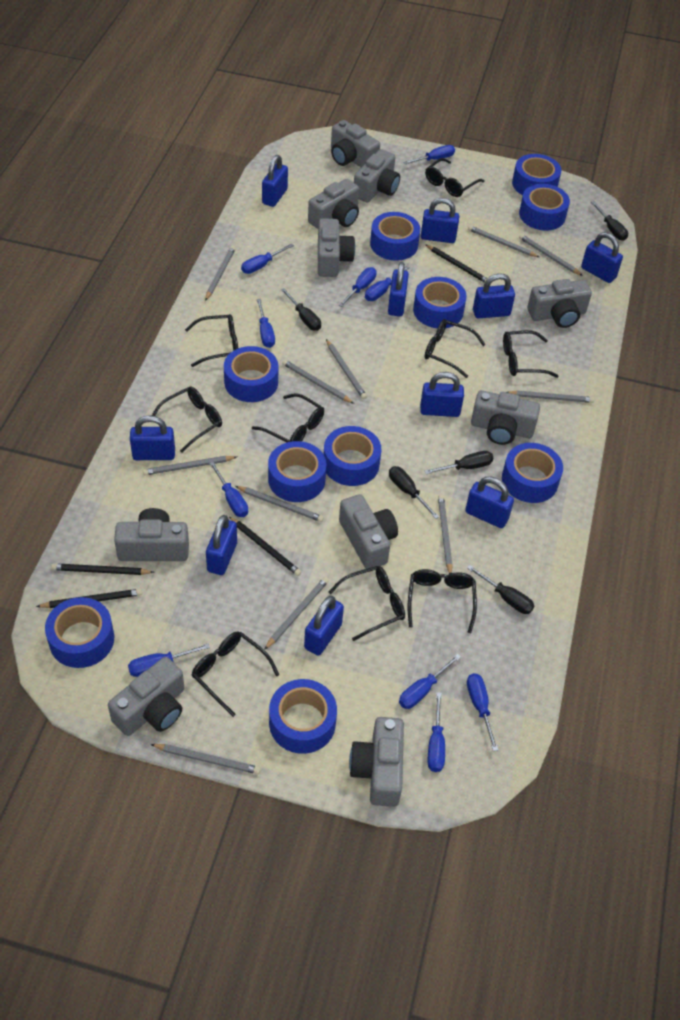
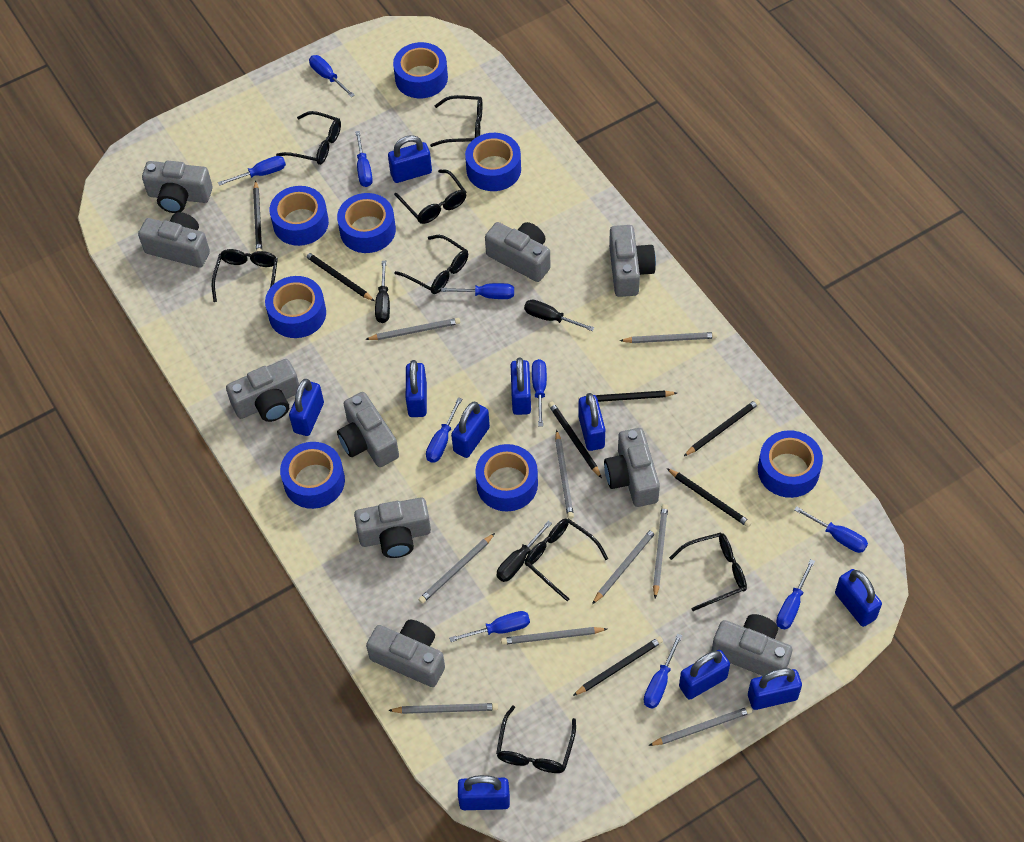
black glasses: 9 -> 8
black pencil: 4 -> 7
black screwdriver: 5 -> 3
blue tape: 10 -> 8
grey pencil: 11 -> 9

